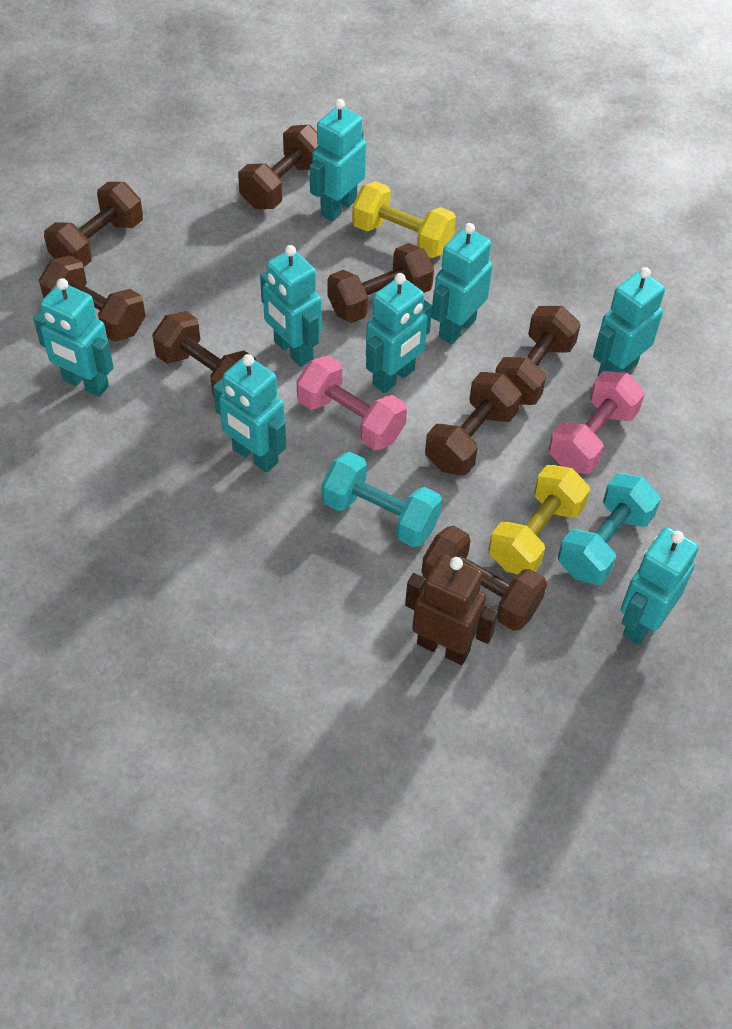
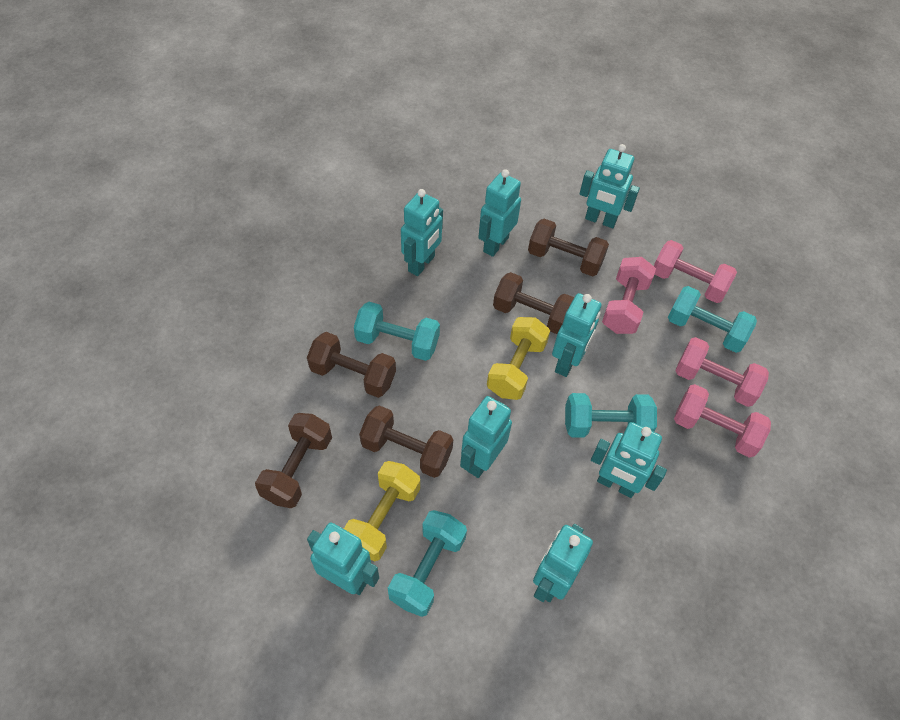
brown dumbbell: 8 -> 5
brown robot: 1 -> 0
pink dumbbell: 2 -> 4
turquoise dumbbell: 2 -> 4

